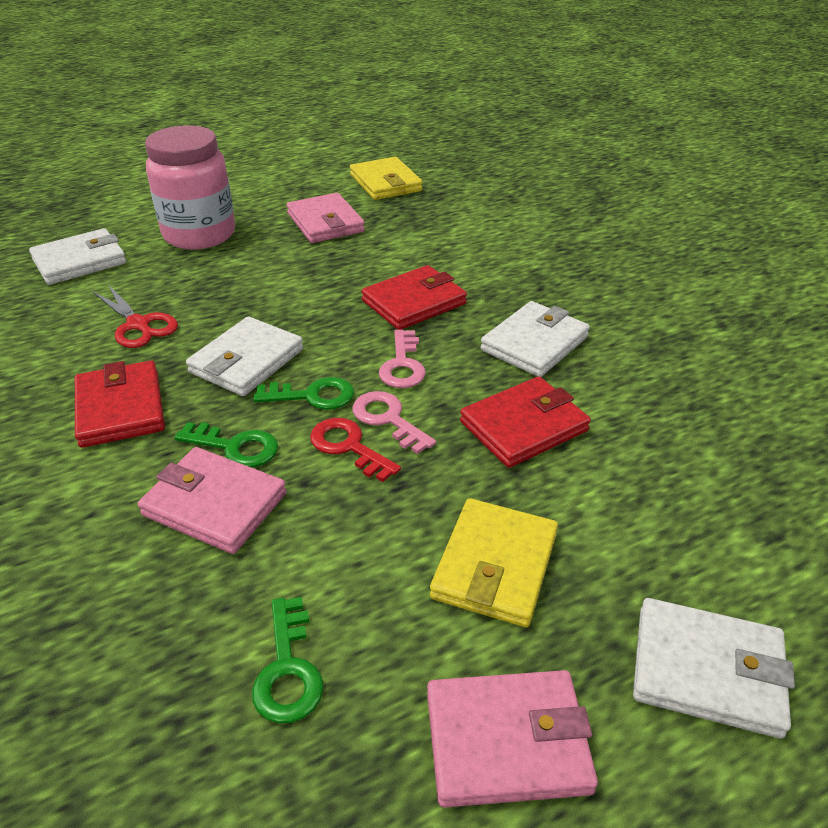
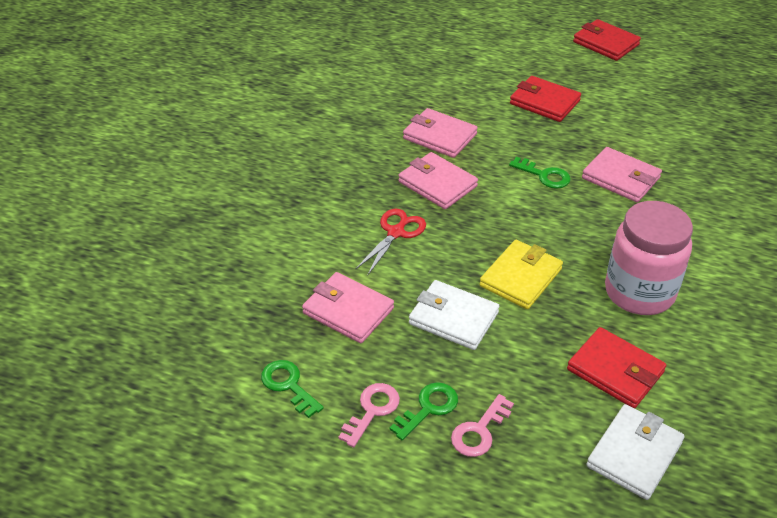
pink wallet: 3 -> 4
red key: 1 -> 0
white wallet: 4 -> 2
yellow wallet: 2 -> 1

